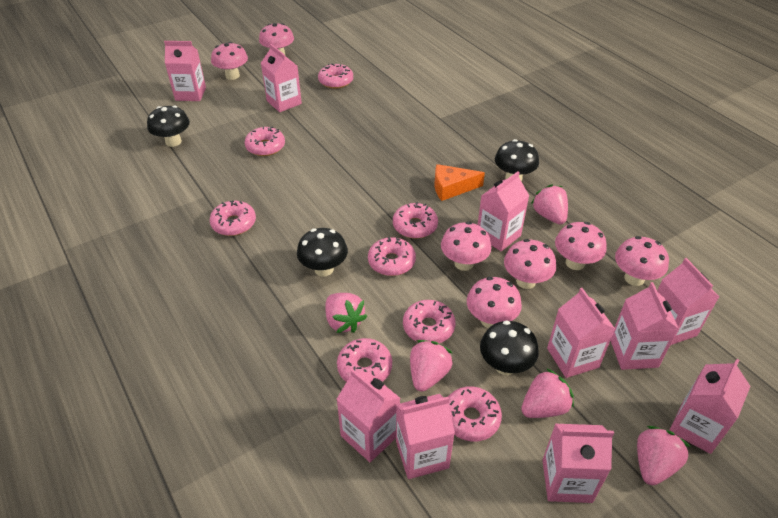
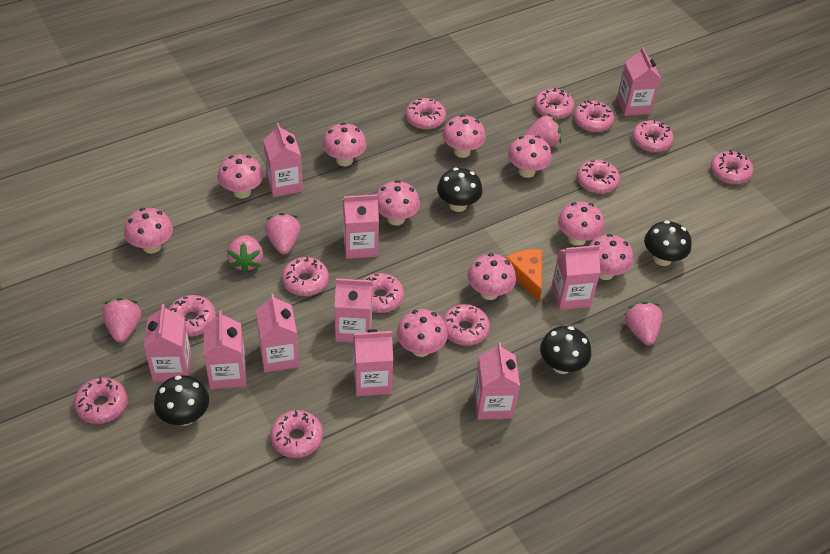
pink donut: 8 -> 12
pink mushroom: 7 -> 10

